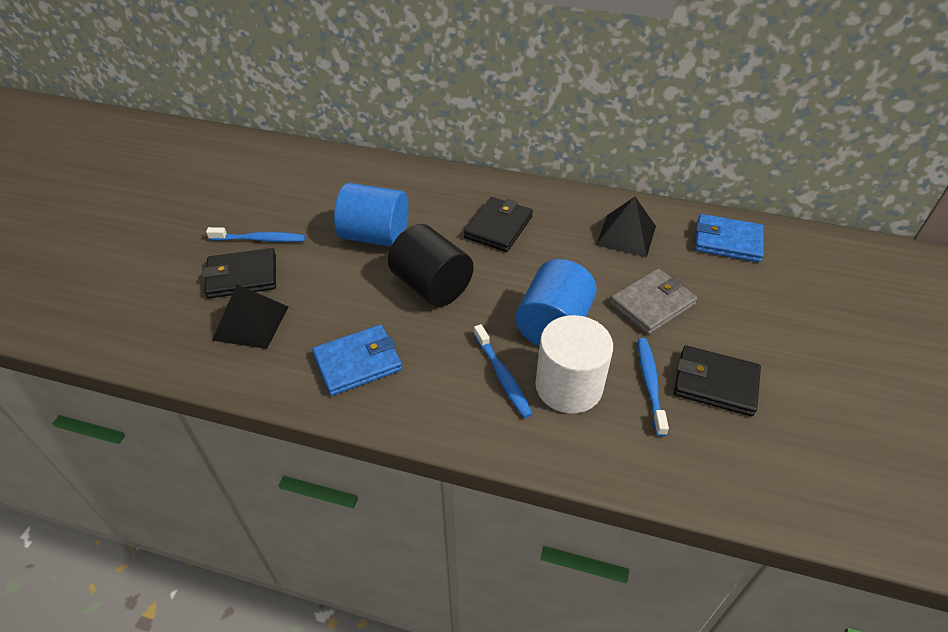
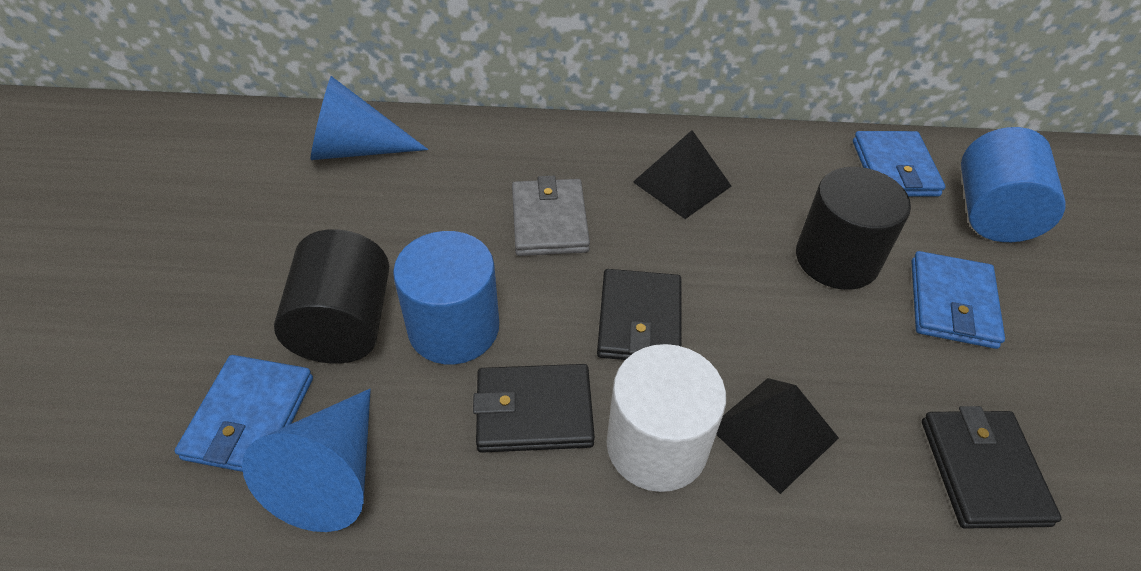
black cylinder: 1 -> 2
blue cone: 0 -> 2
blue toothbrush: 3 -> 0
blue wallet: 2 -> 3

